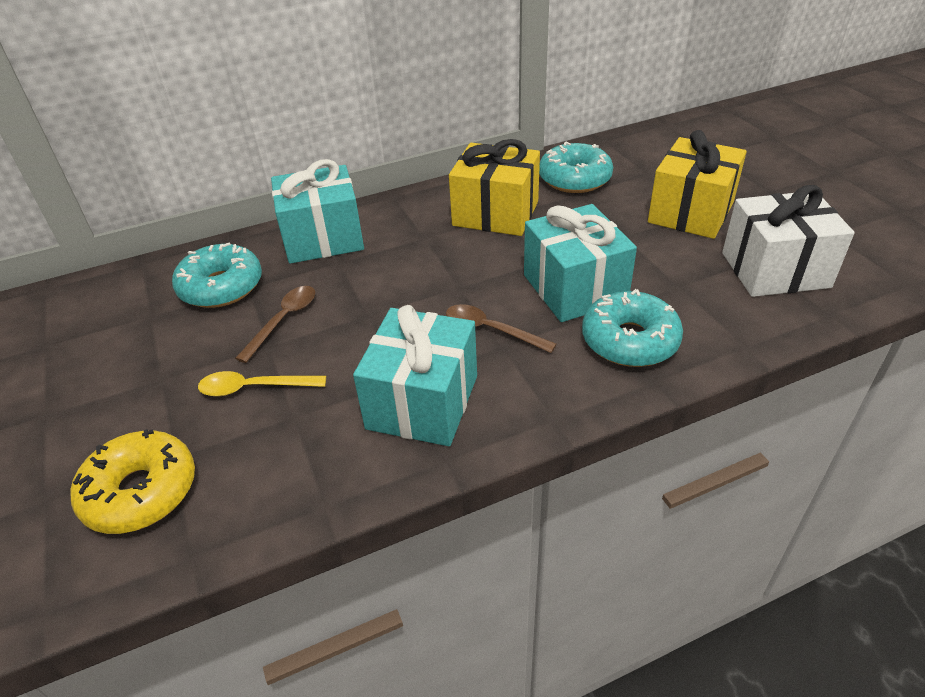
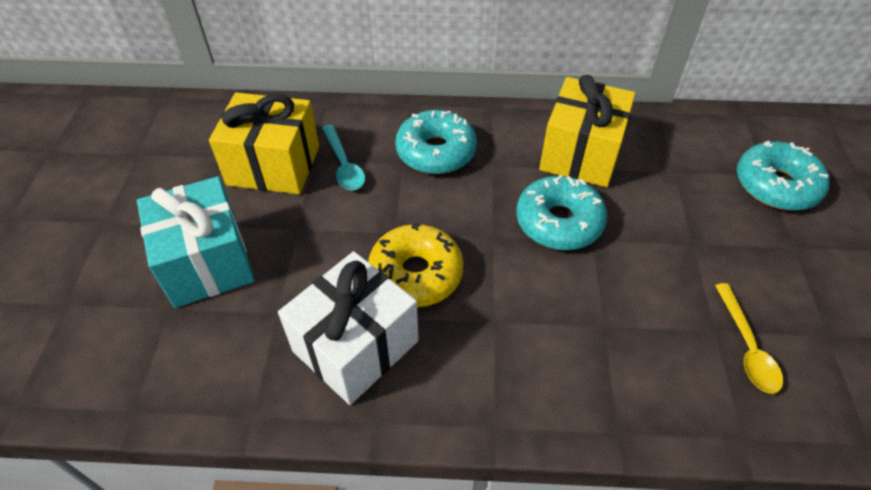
brown spoon: 2 -> 0
turquoise gift: 3 -> 1
turquoise spoon: 0 -> 1

